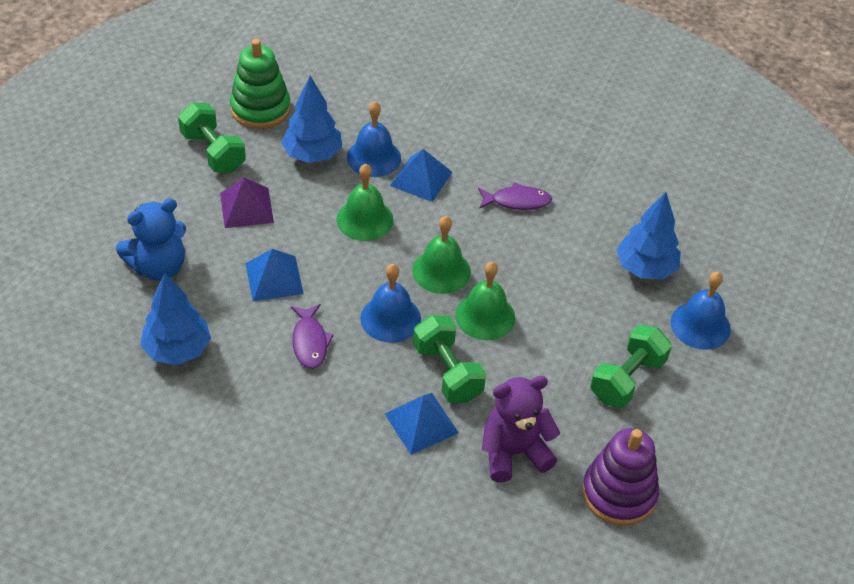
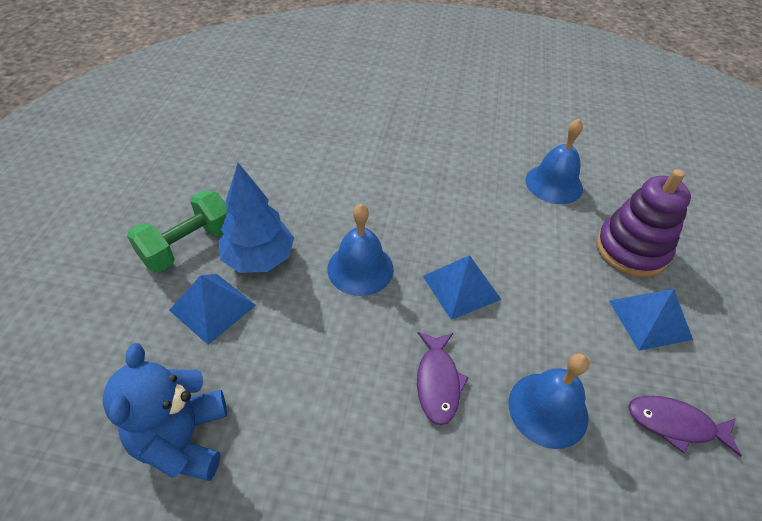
blue tree: 3 -> 1
green bell: 3 -> 0
green dumbbell: 3 -> 1
green stacking toy: 1 -> 0
purple pyramid: 1 -> 0
purple teddy bear: 1 -> 0

